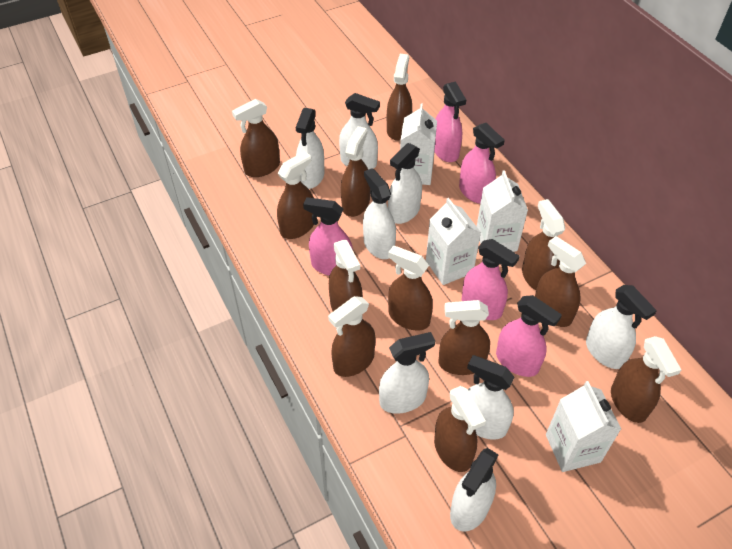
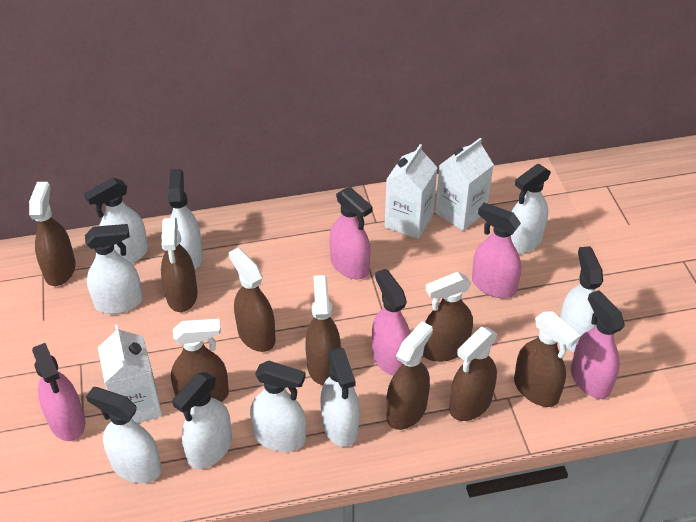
brown spray bottle: 12 -> 9
white carton: 4 -> 3
white spray bottle: 8 -> 9

